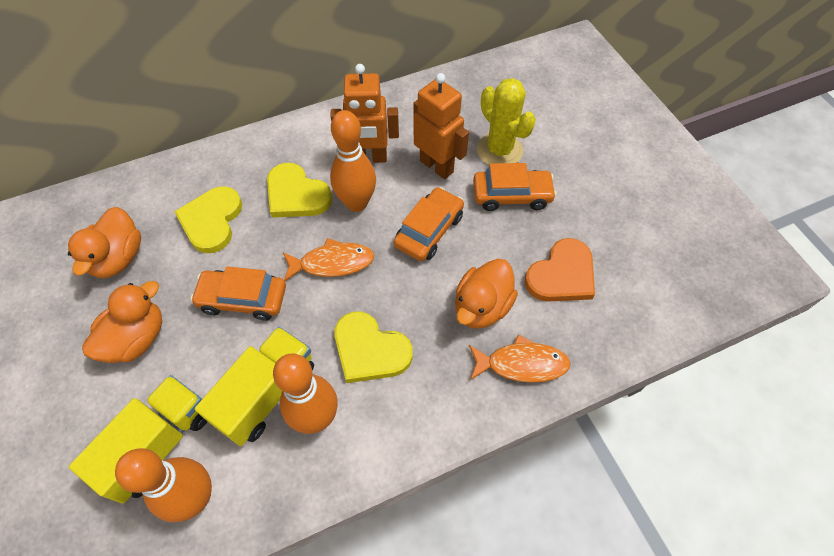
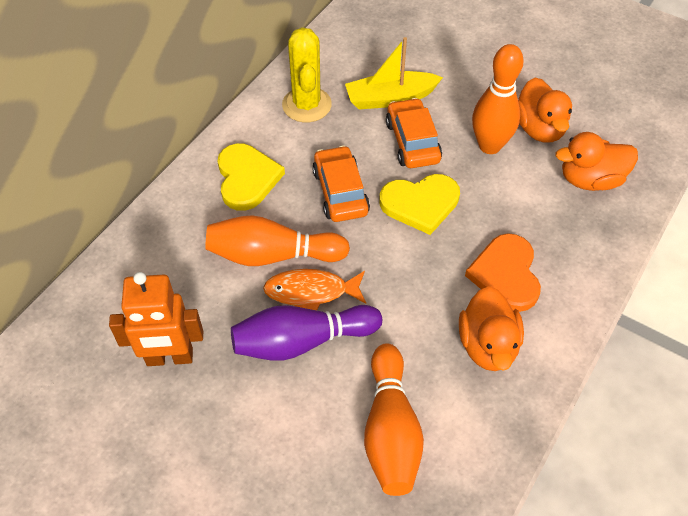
orange car: 3 -> 2
orange fish: 2 -> 1
orange robot: 2 -> 1
purple bowling pin: 0 -> 1
yellow boat: 0 -> 1
yellow heart: 3 -> 2
yellow truck: 2 -> 0

